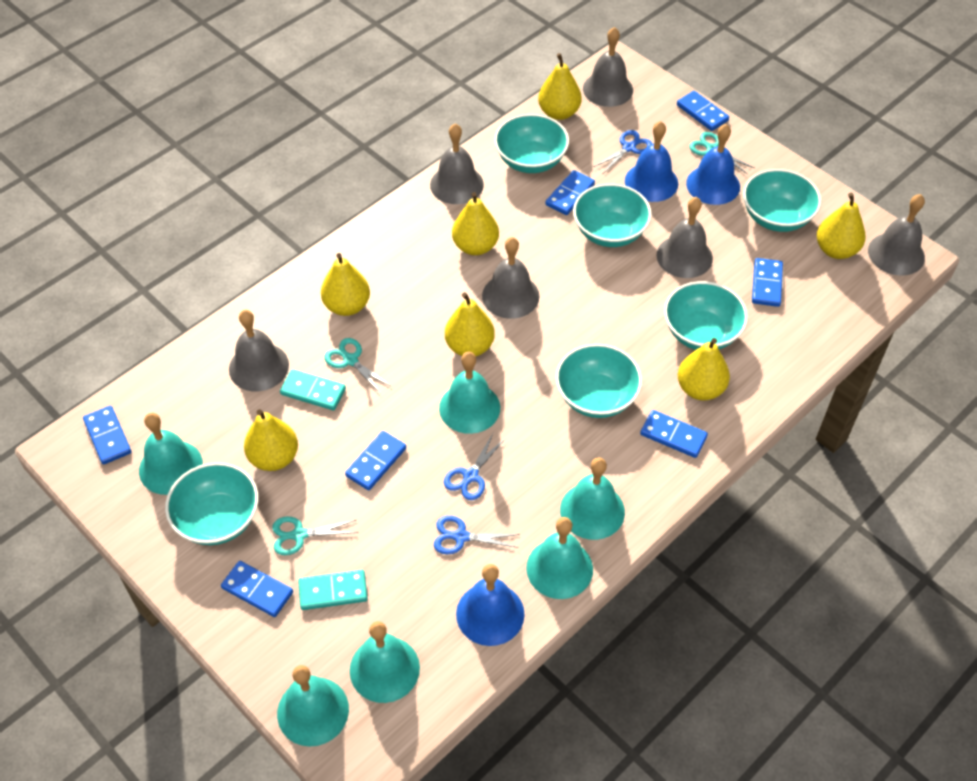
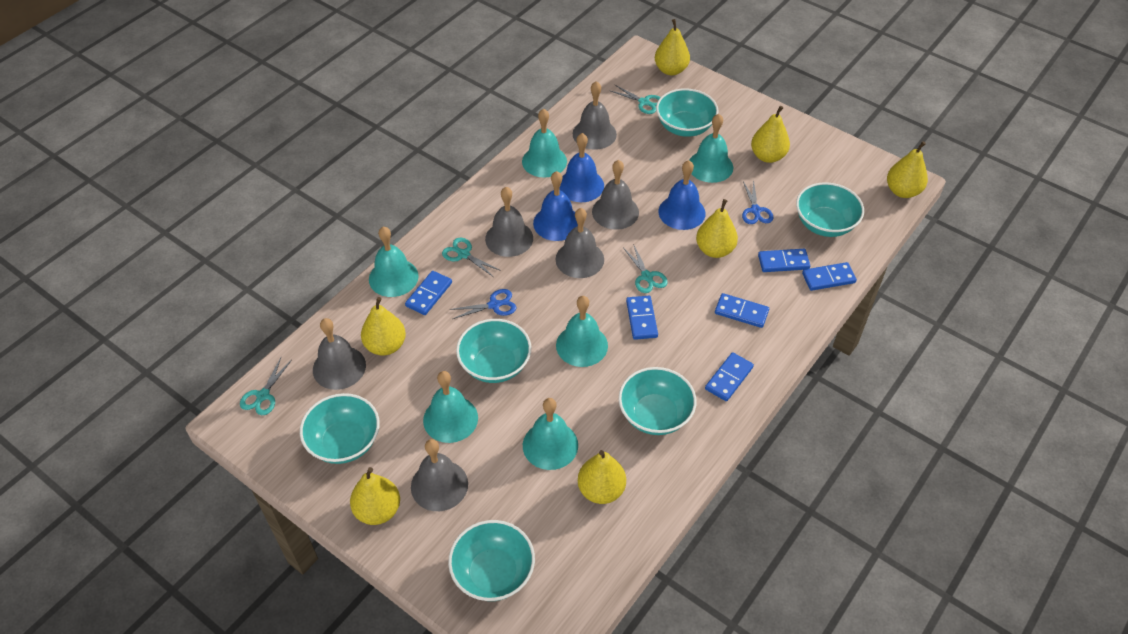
blue domino: 7 -> 6
blue scissors: 3 -> 2
turquoise domino: 2 -> 0
turquoise scissors: 3 -> 4

